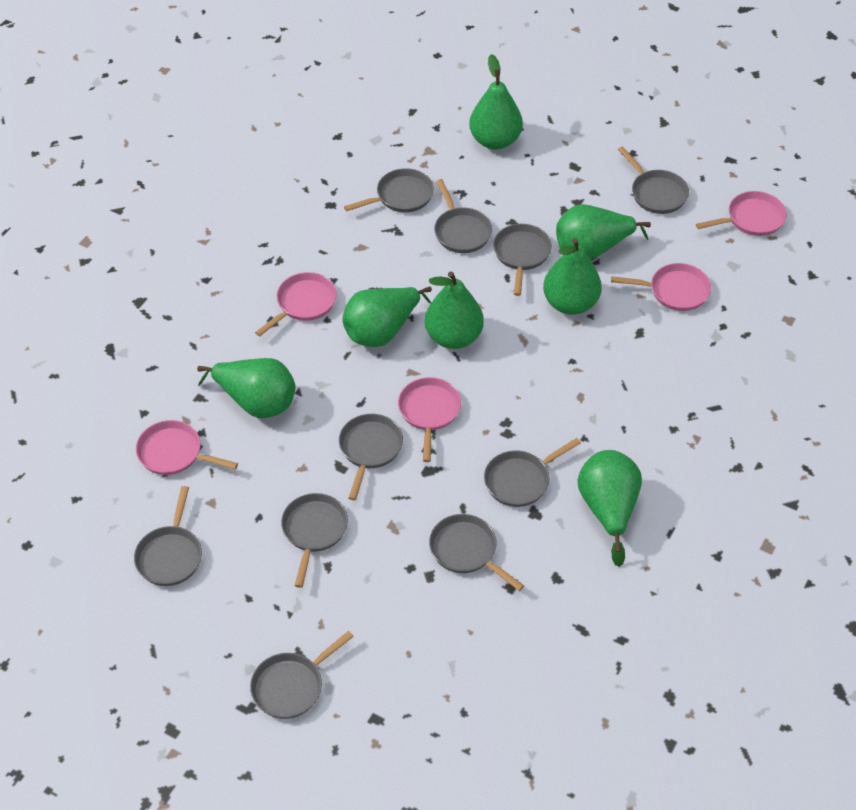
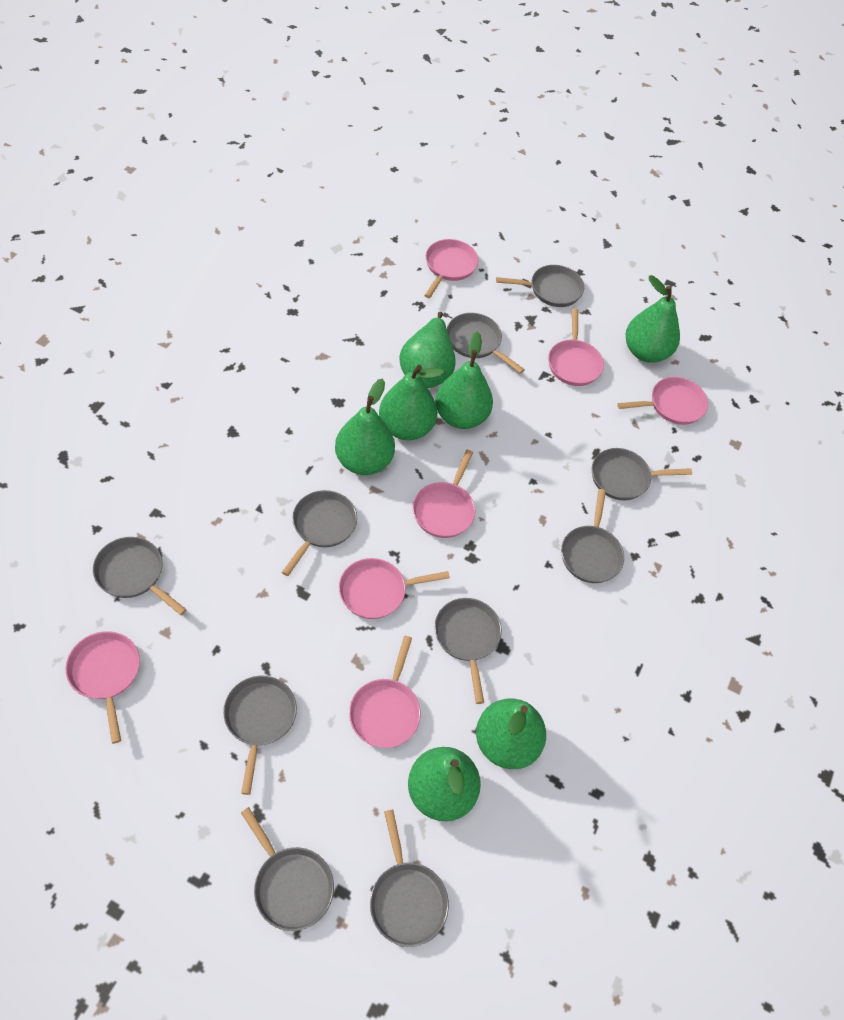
pink pan: 5 -> 7

